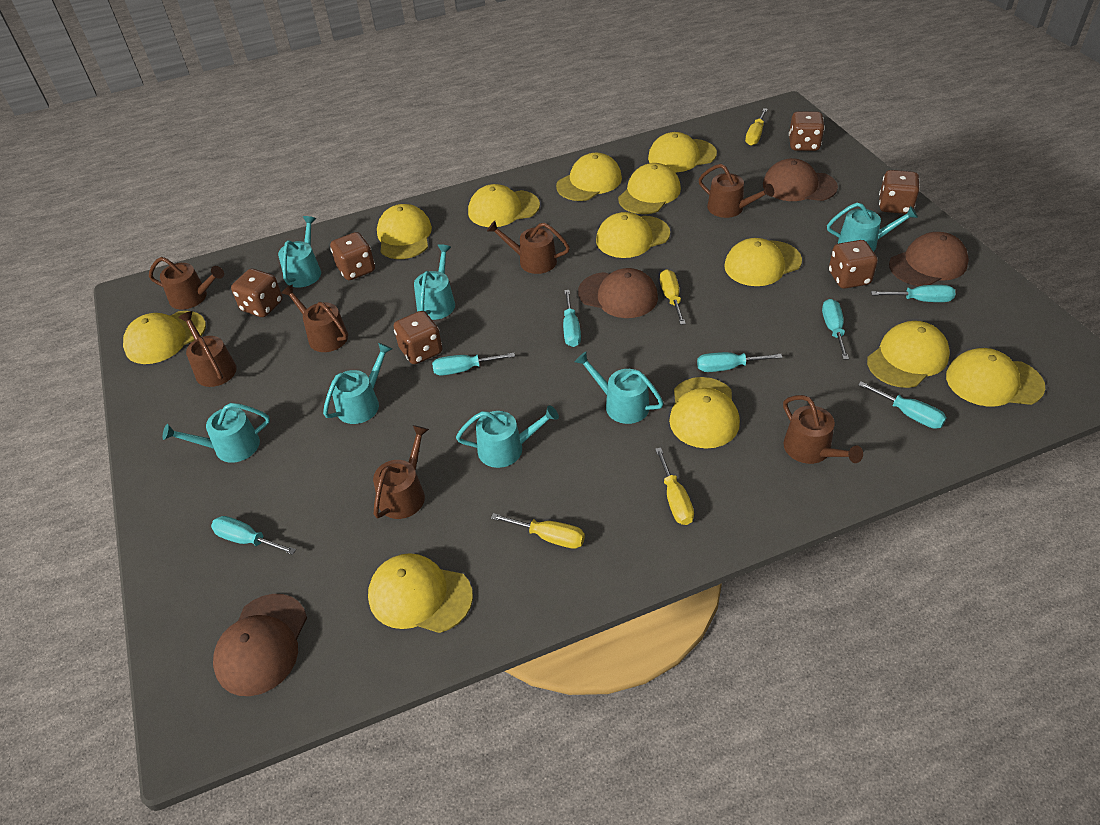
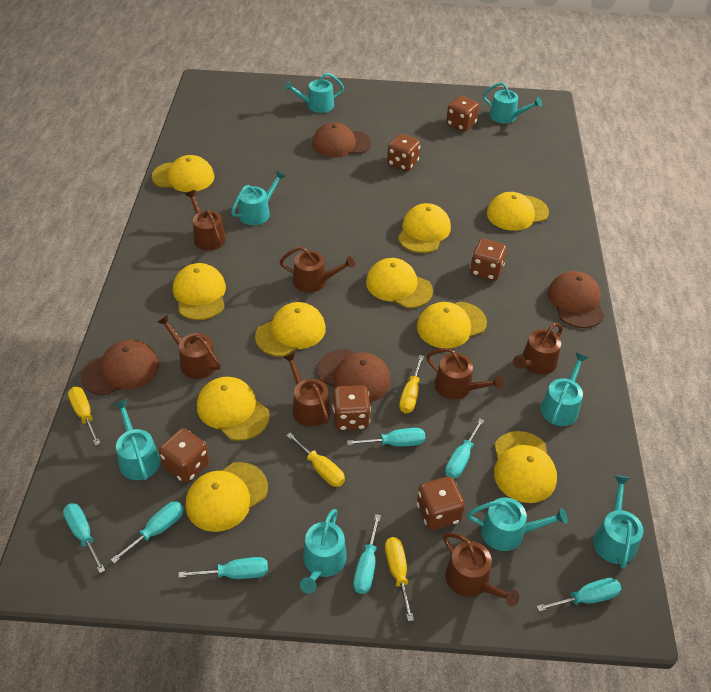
turquoise watering can: 7 -> 8
yellow cap: 12 -> 10

